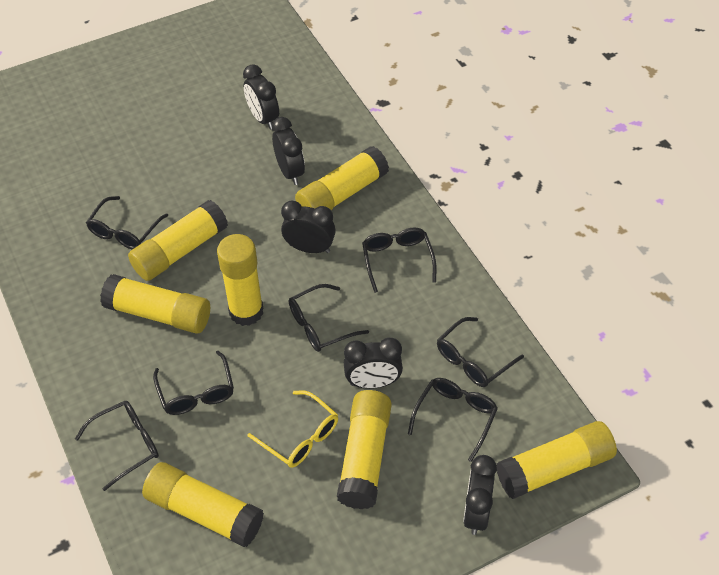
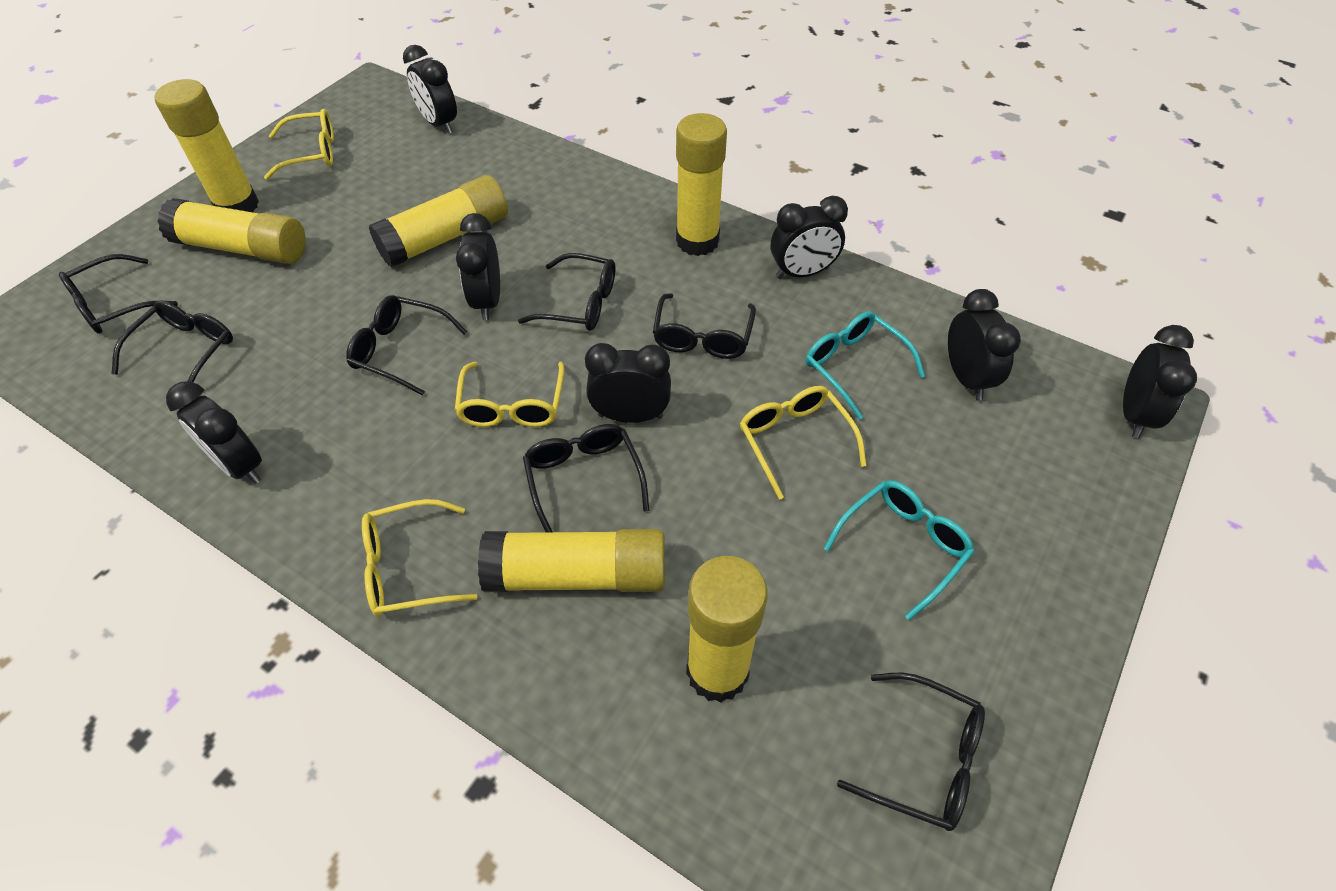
black clock: 5 -> 7
turquoise glasses: 0 -> 2
yellow glasses: 1 -> 4
yellow glue stick: 7 -> 6

